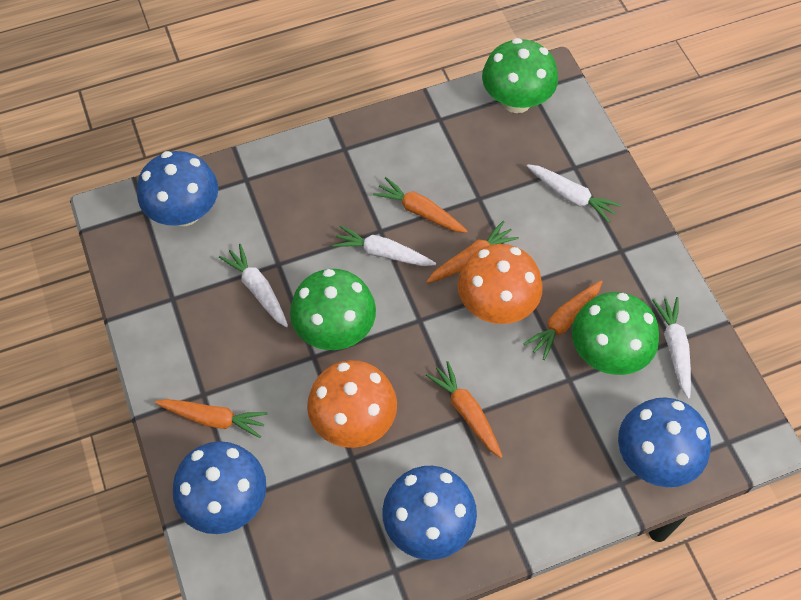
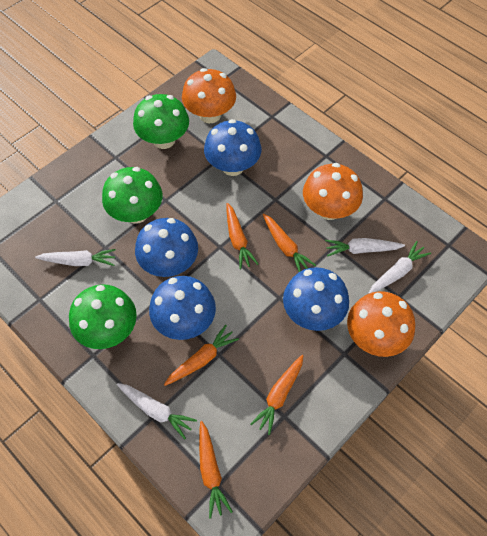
orange mushroom: 2 -> 3

